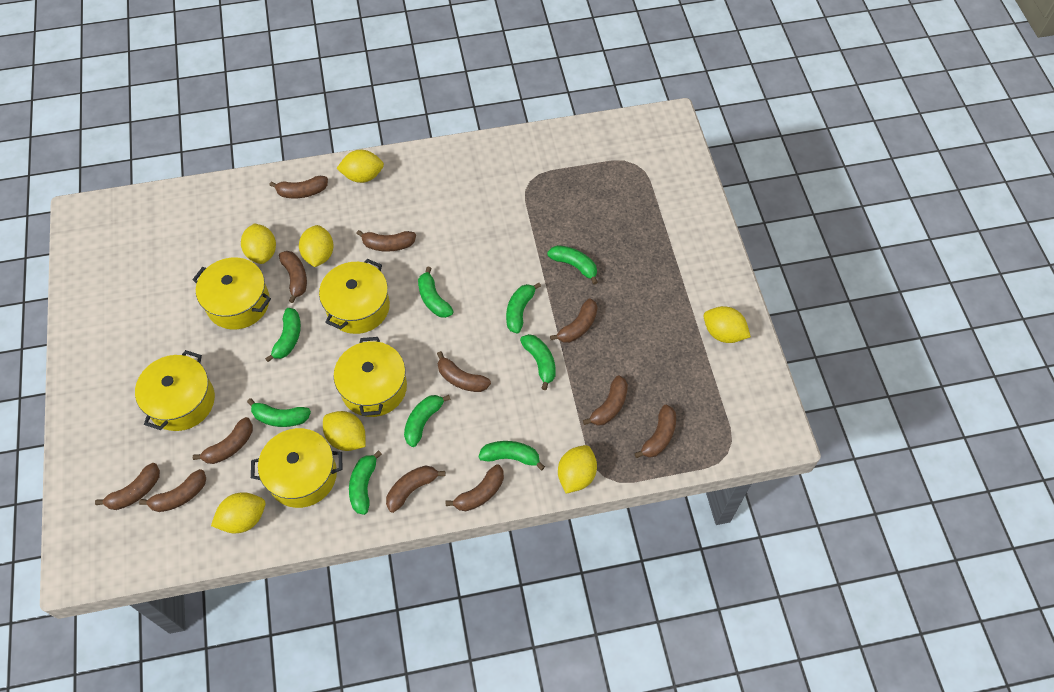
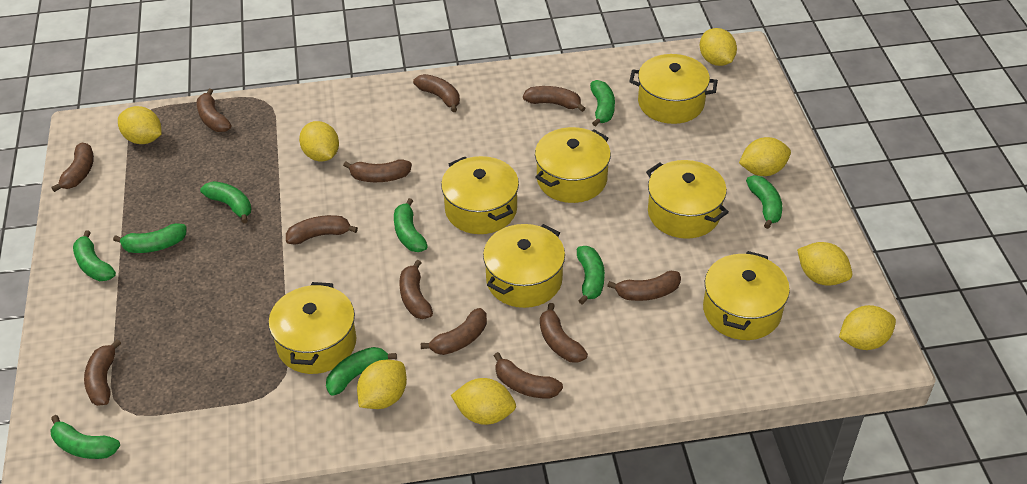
yellow lemon: 7 -> 8
yellow pot: 5 -> 7

